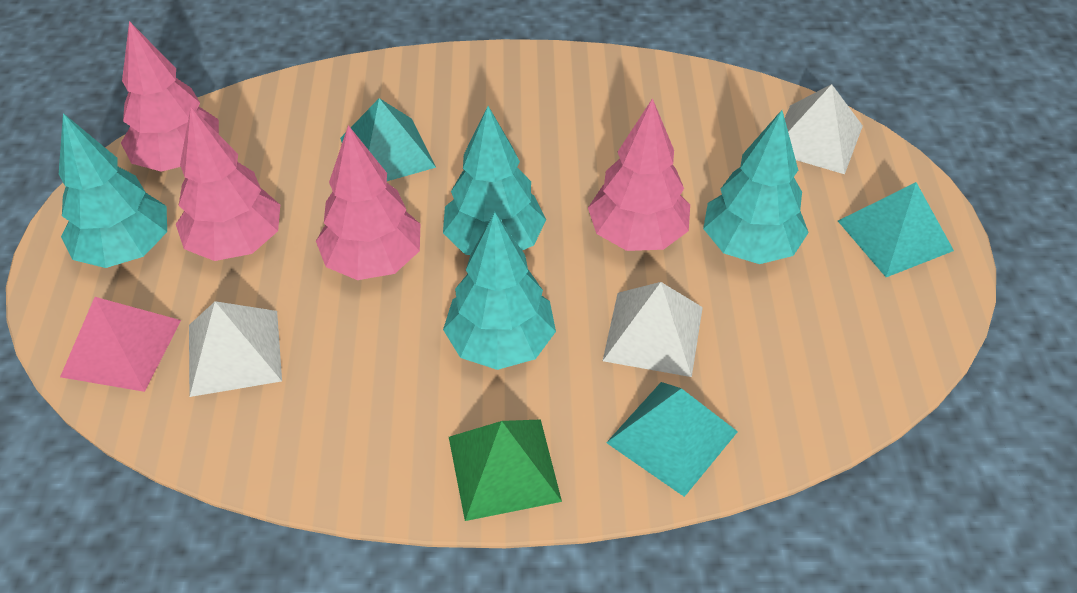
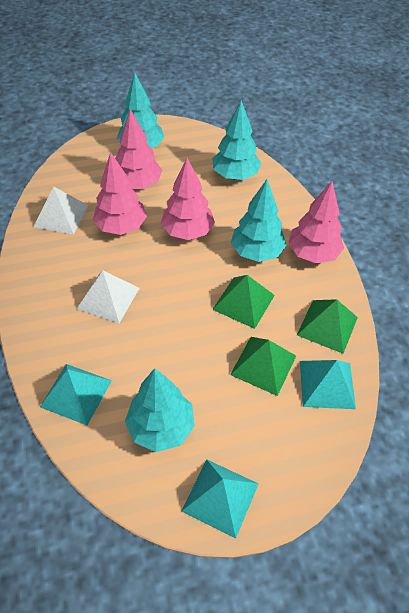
green pyramid: 1 -> 3
pink pyramid: 1 -> 0
white pyramid: 3 -> 2

